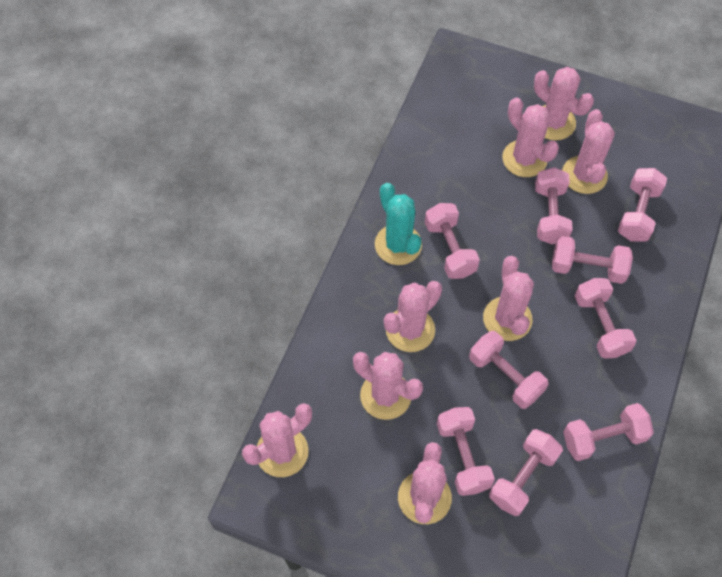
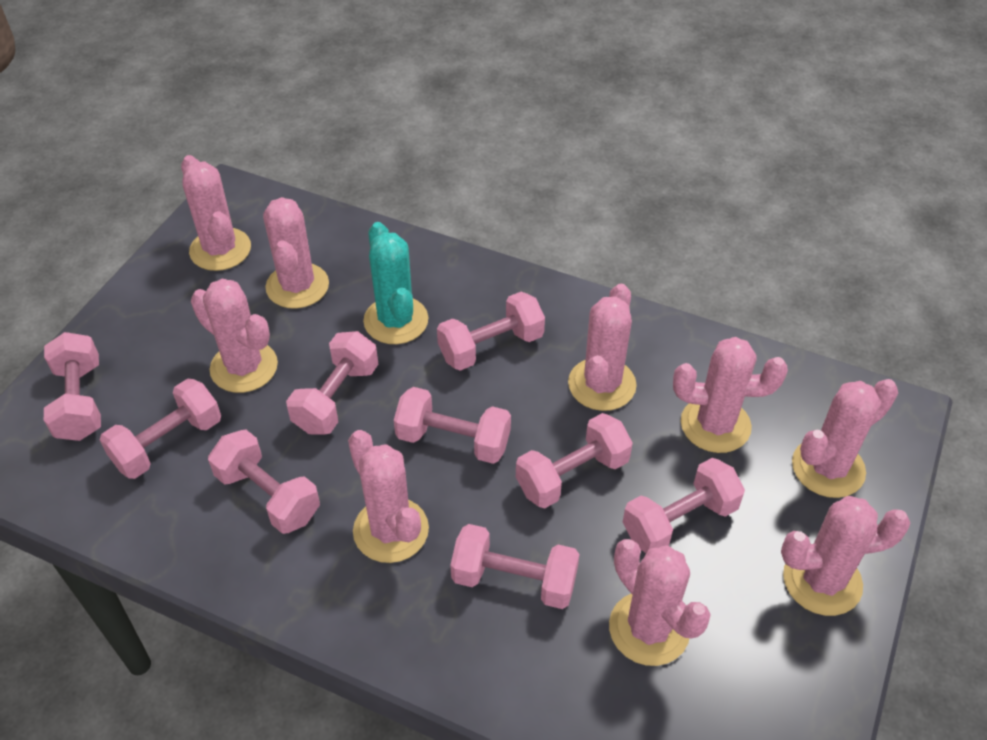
pink cactus: 8 -> 9

